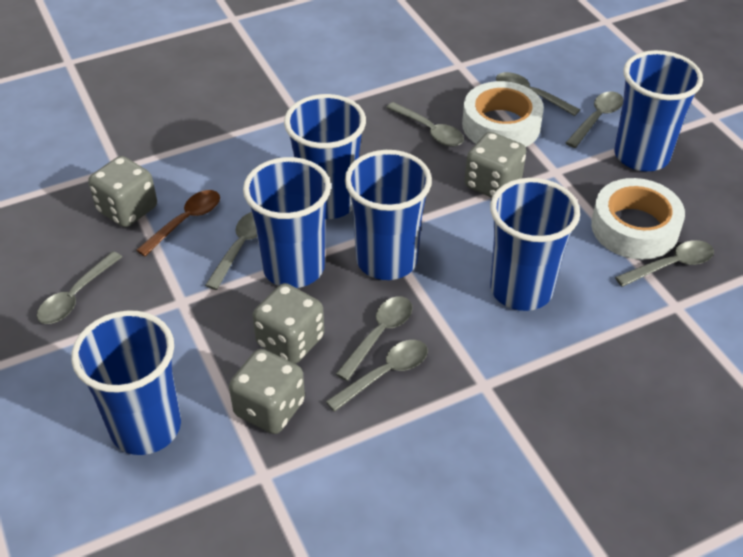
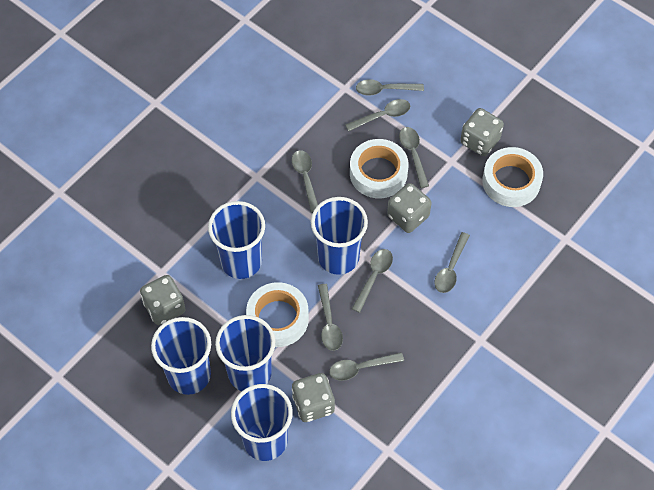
blue cup: 6 -> 5
brown spoon: 1 -> 0
white tape: 2 -> 3

